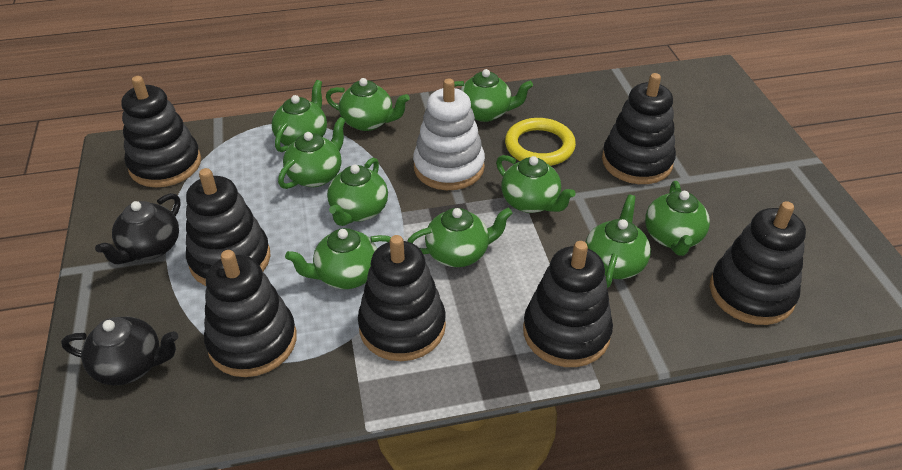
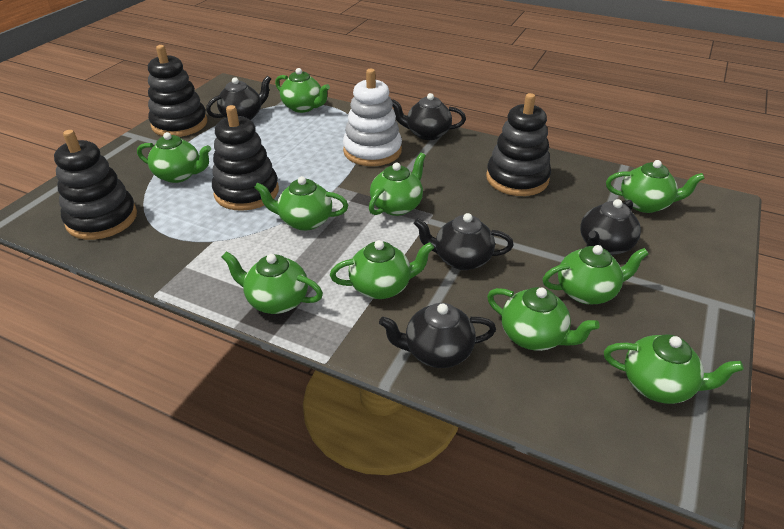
black stacking toy: 7 -> 4
black teapot: 2 -> 5
yellow ring: 1 -> 0

